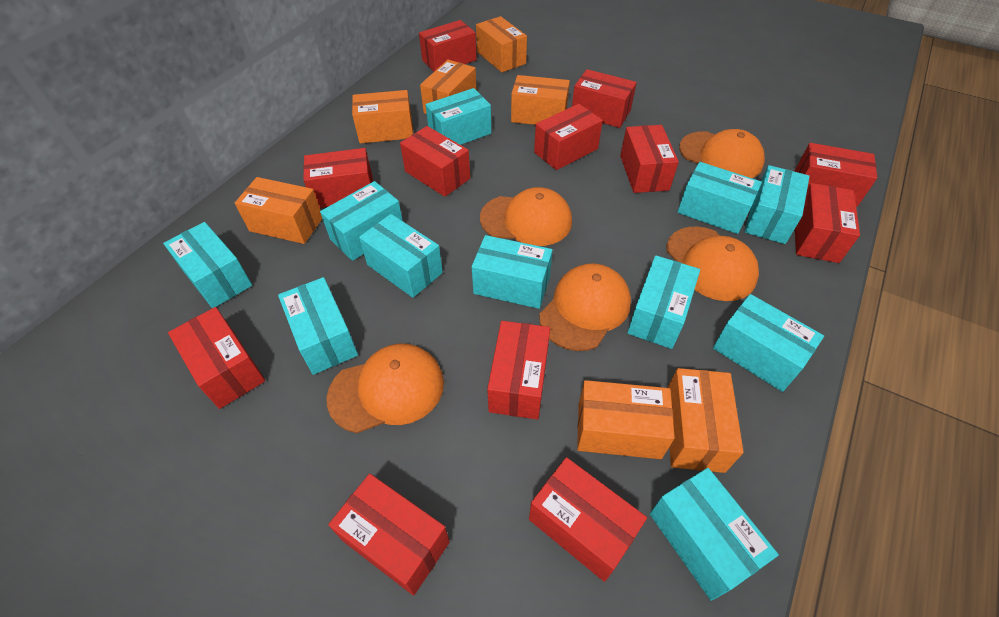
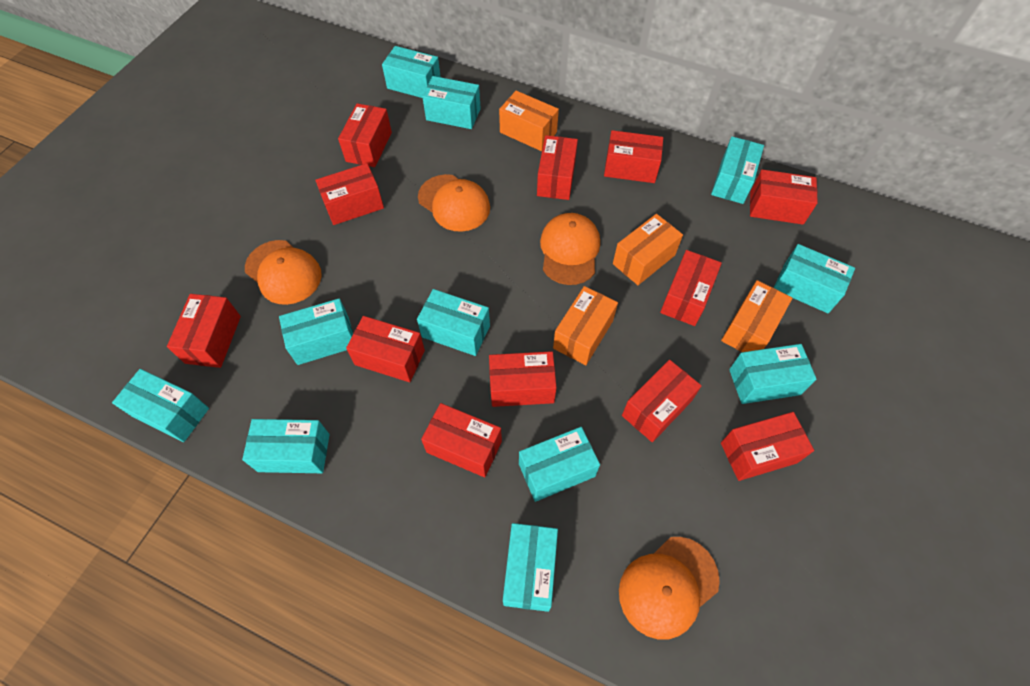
orange box: 7 -> 4
orange cap: 5 -> 4

